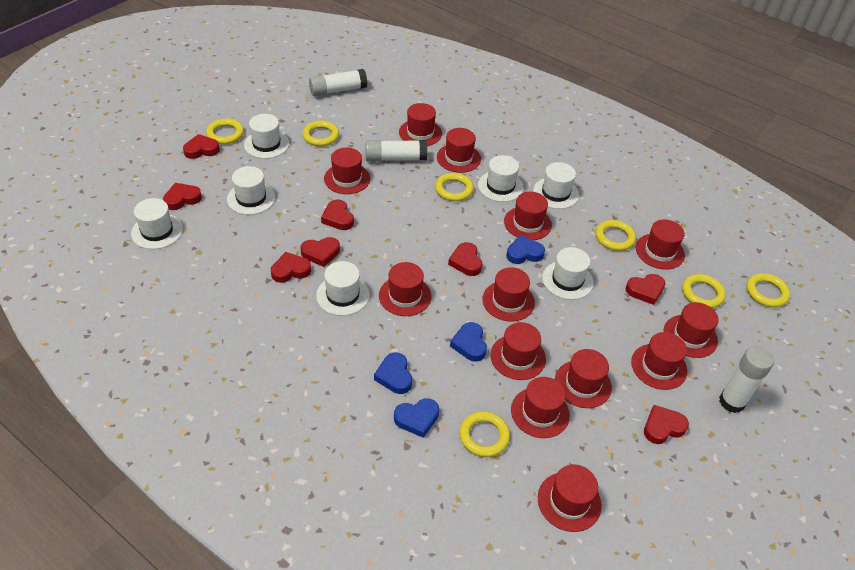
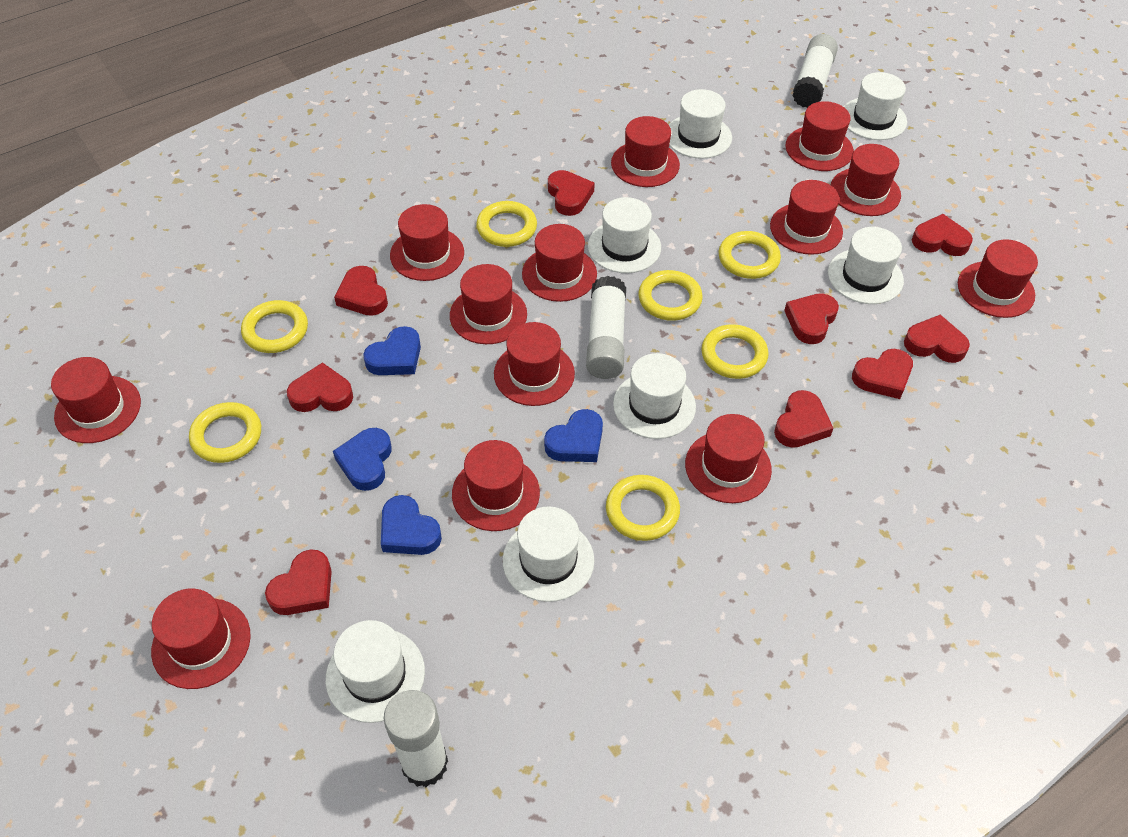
red heart: 8 -> 9

